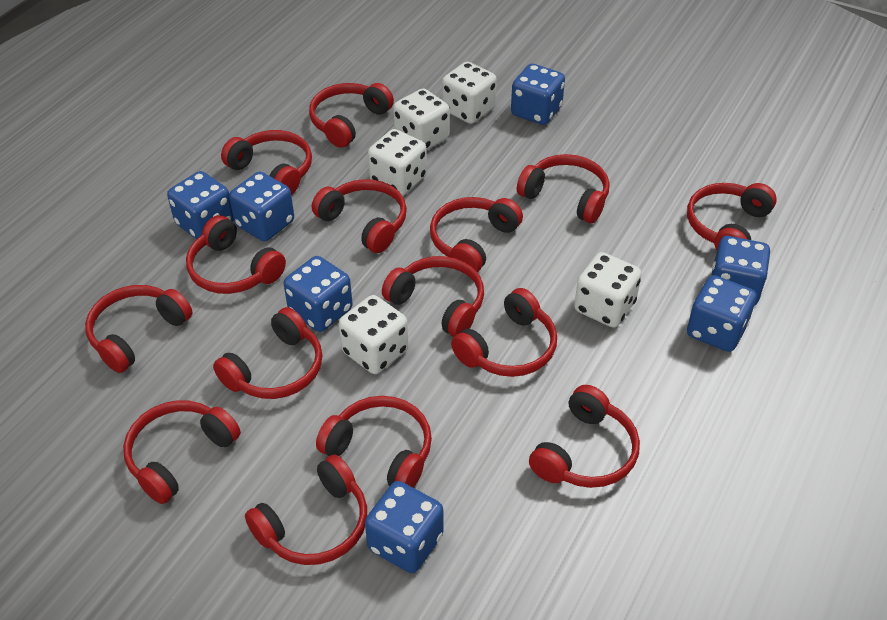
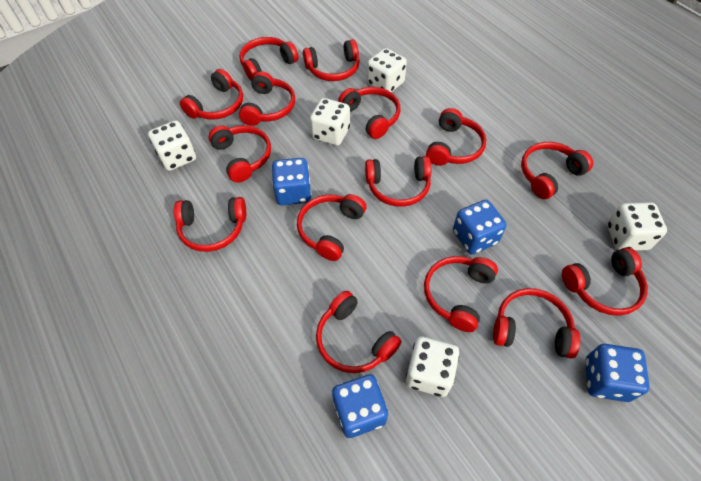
blue dice: 7 -> 4

